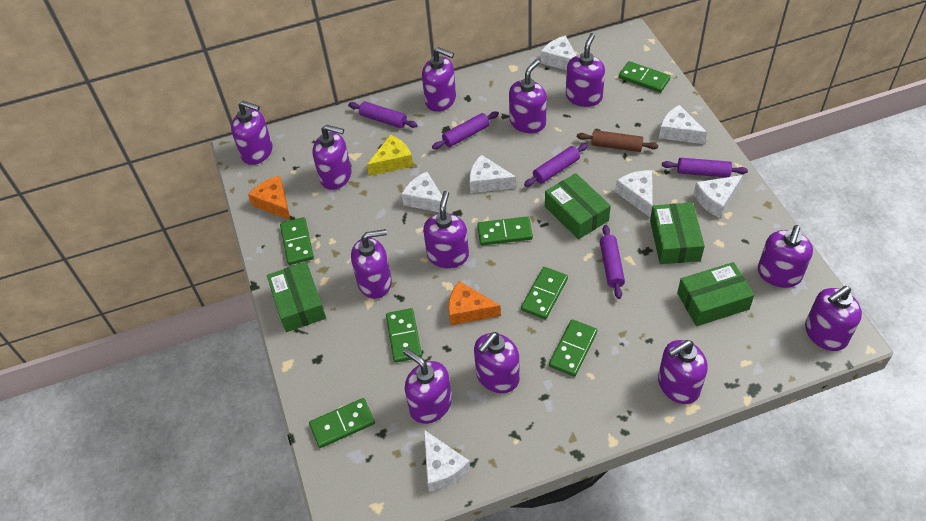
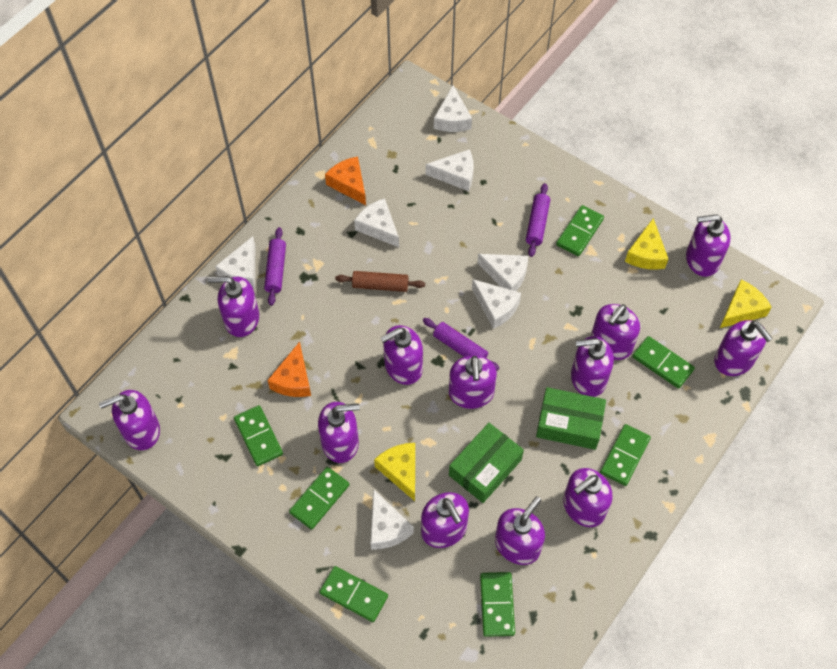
green box: 4 -> 2
purple rolling pin: 5 -> 3
yellow cheese: 1 -> 3

